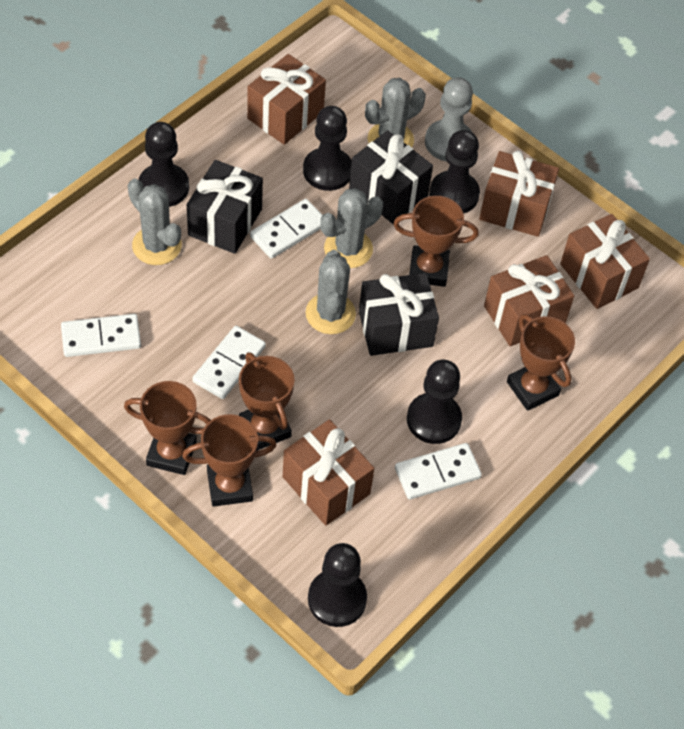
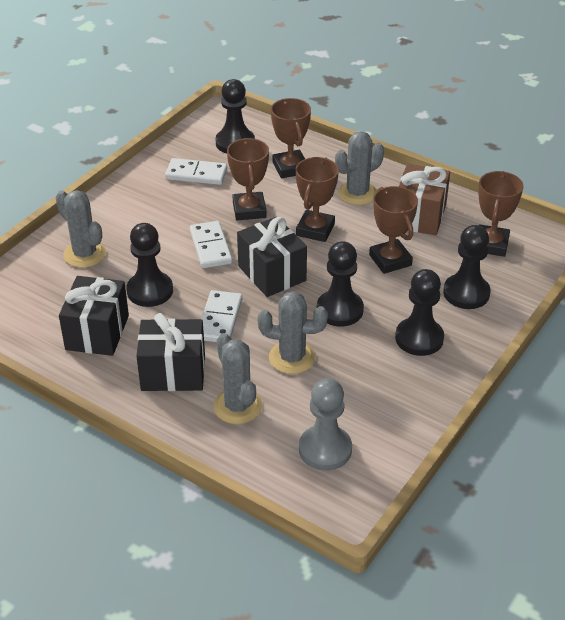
brown gift: 5 -> 1
white domino: 4 -> 3

